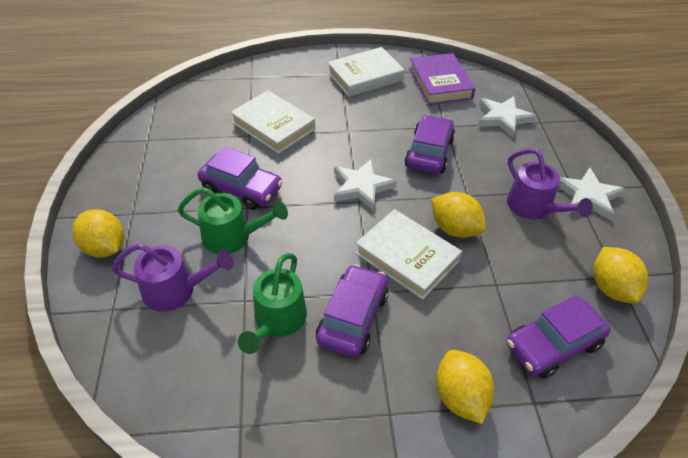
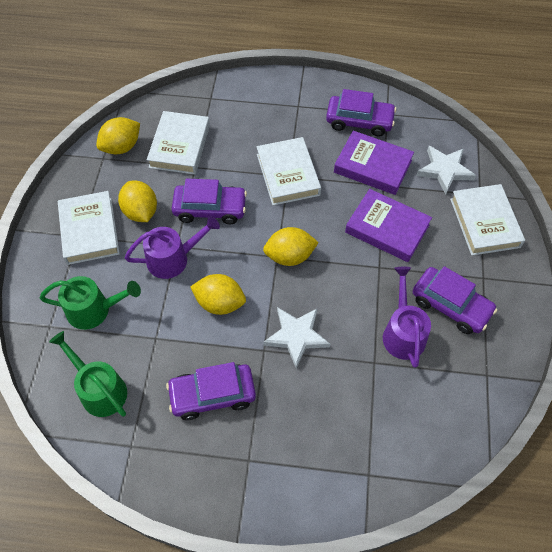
purple book: 1 -> 2
white book: 3 -> 4
white star: 3 -> 2

